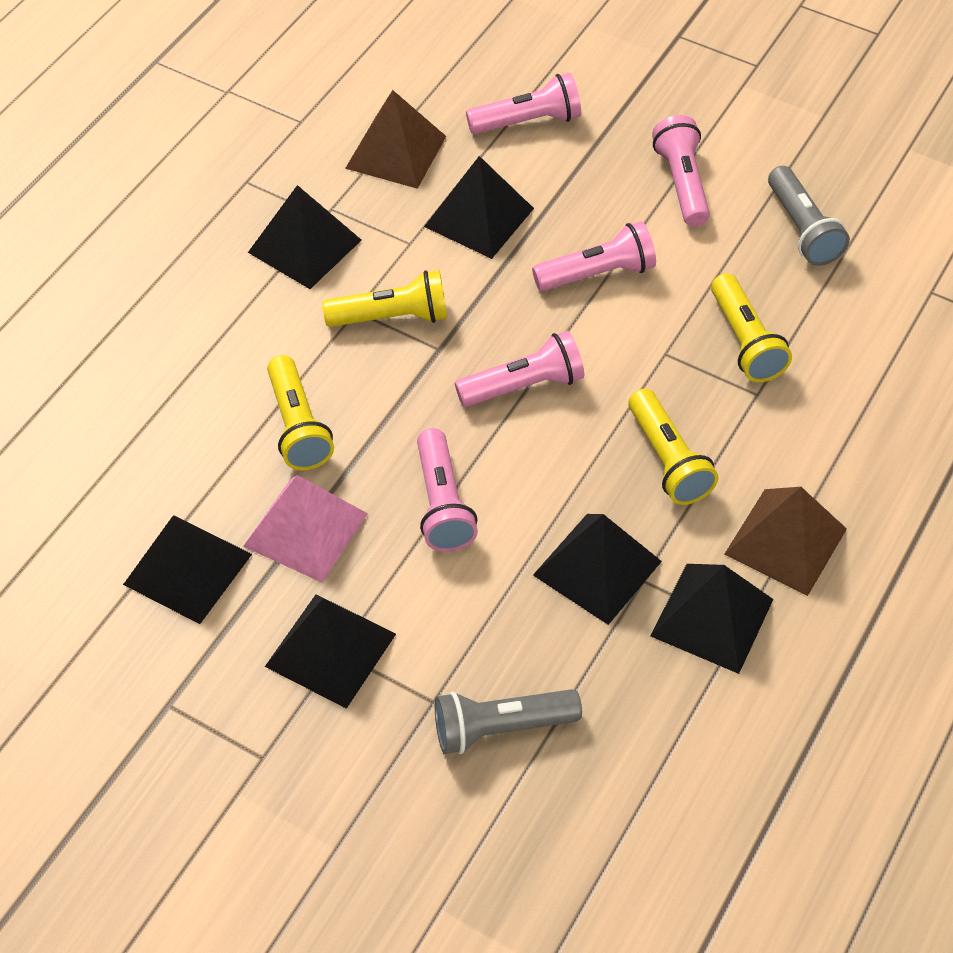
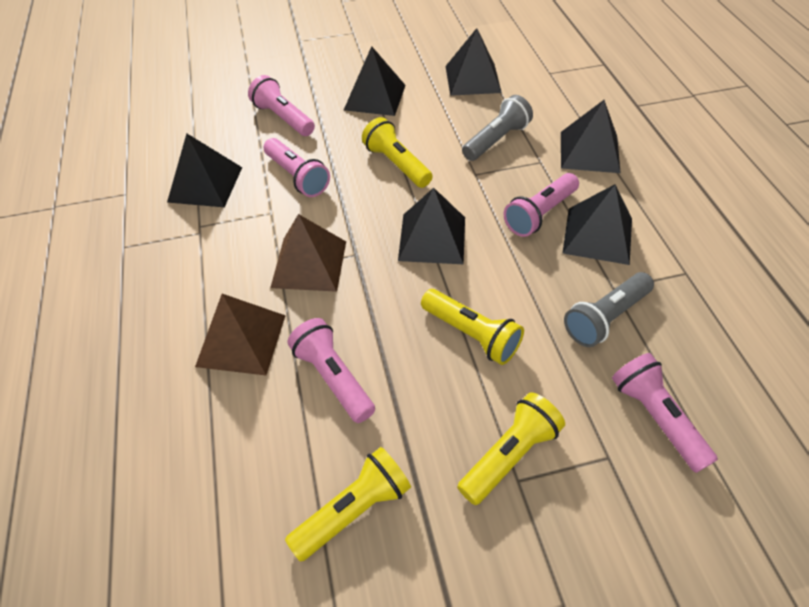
pink pyramid: 1 -> 0

